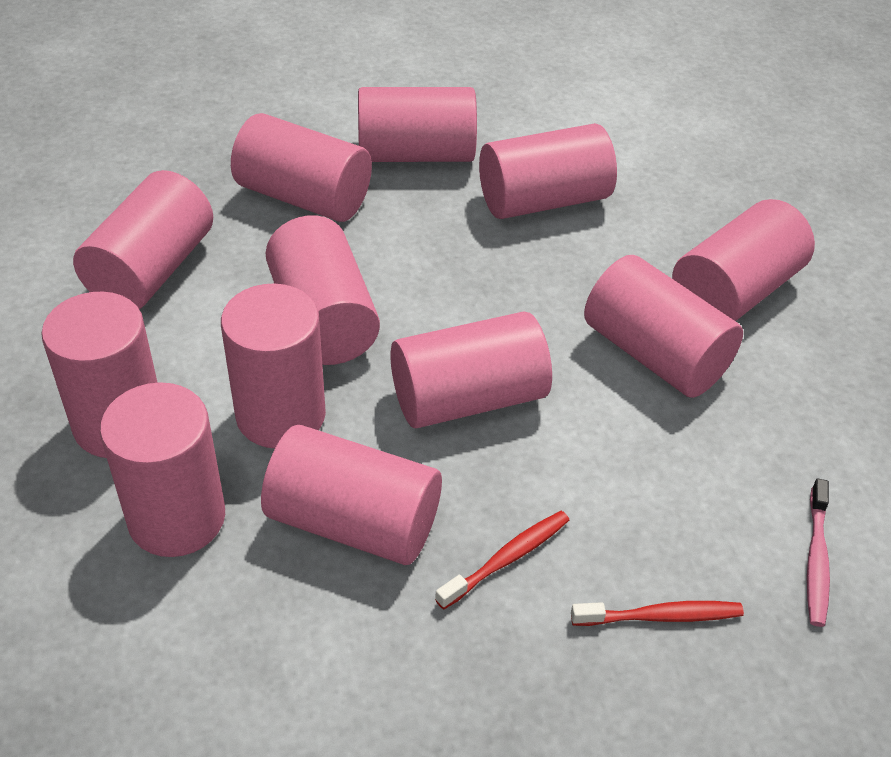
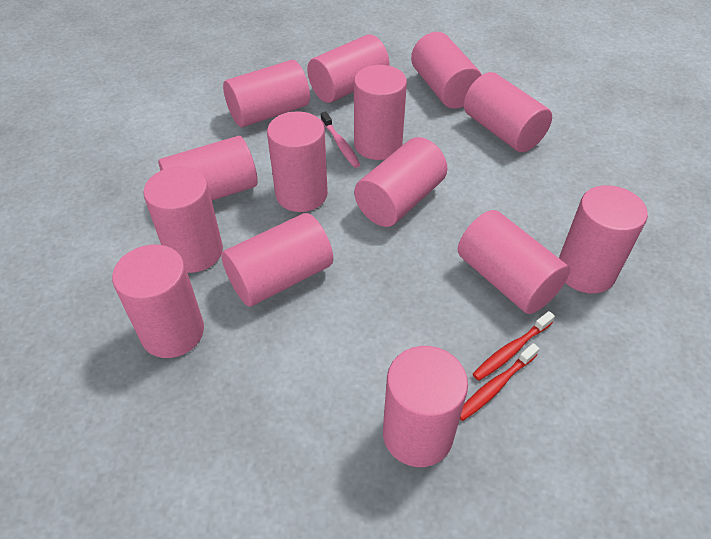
pink cylinder: 12 -> 14

